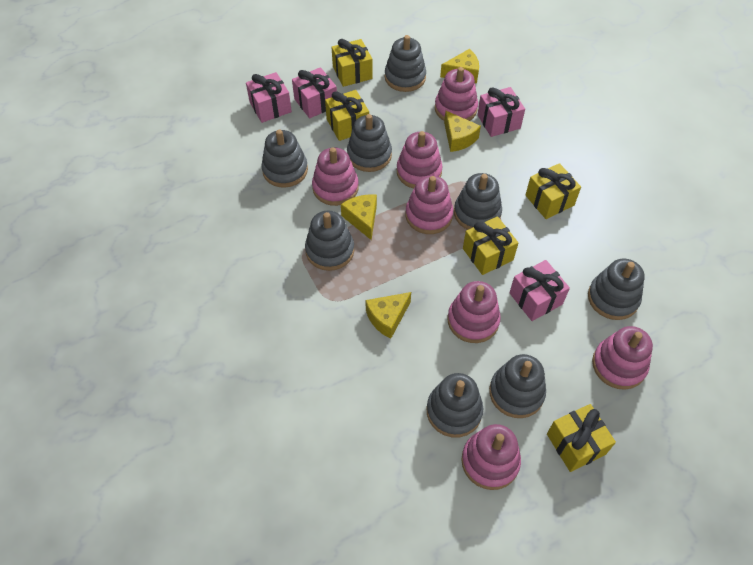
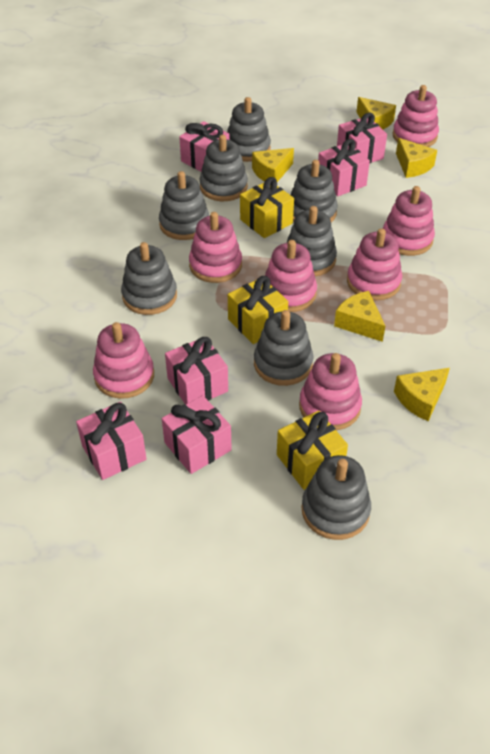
pink gift: 4 -> 6
yellow cheese: 4 -> 5
yellow gift: 5 -> 3

